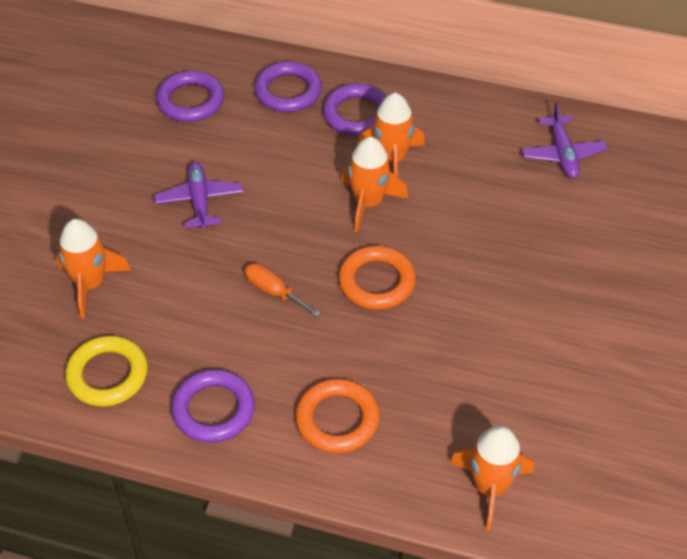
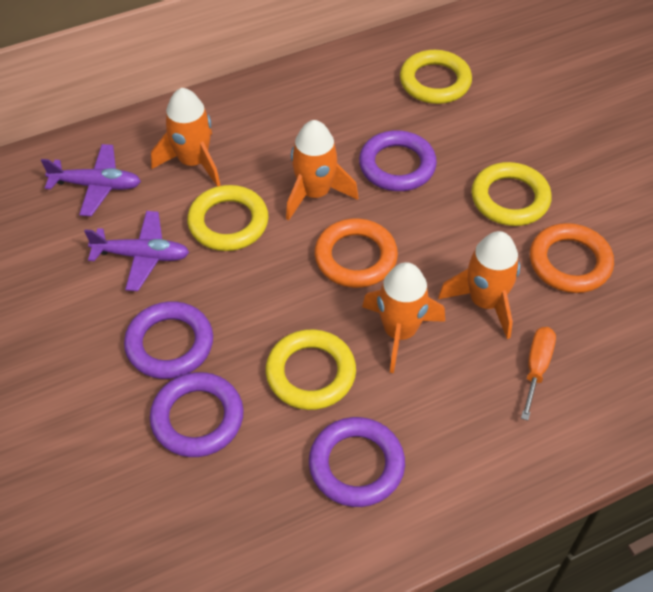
yellow ring: 1 -> 4

